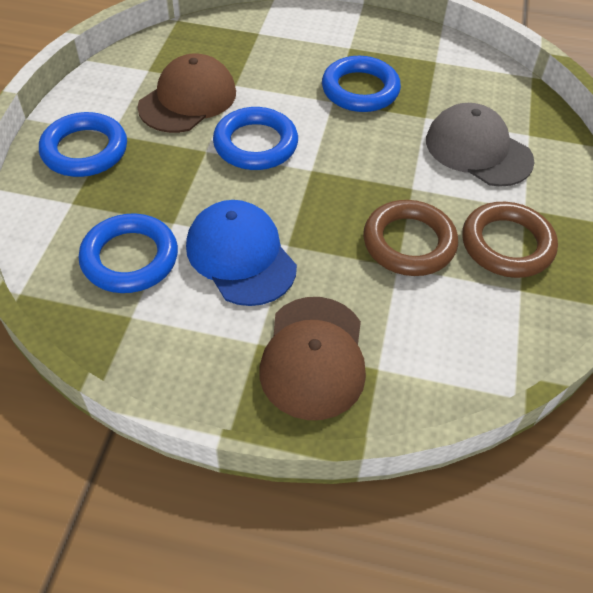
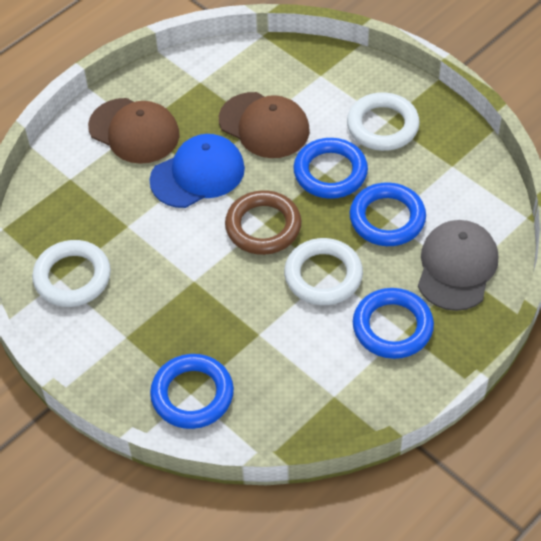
brown ring: 2 -> 1
white ring: 0 -> 3

